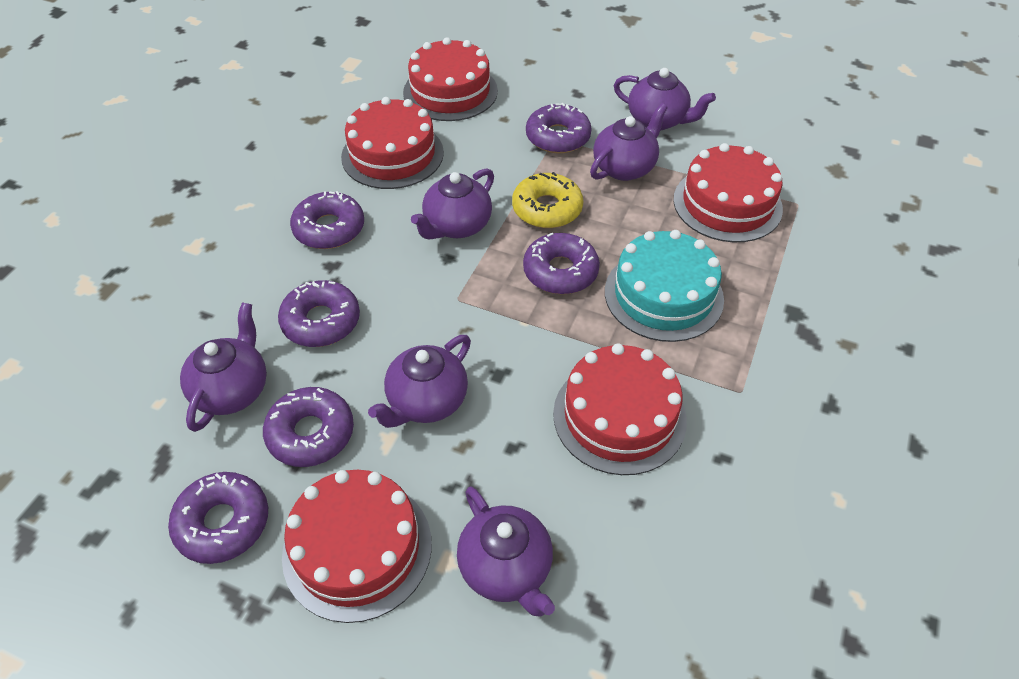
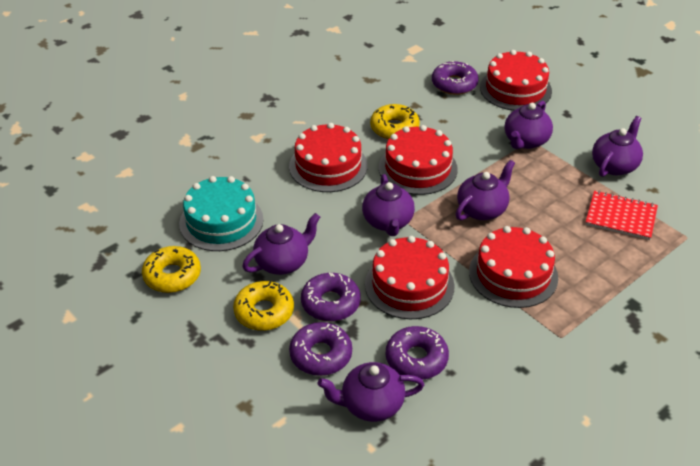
purple donut: 6 -> 4
red notebook: 0 -> 1
yellow donut: 1 -> 3

